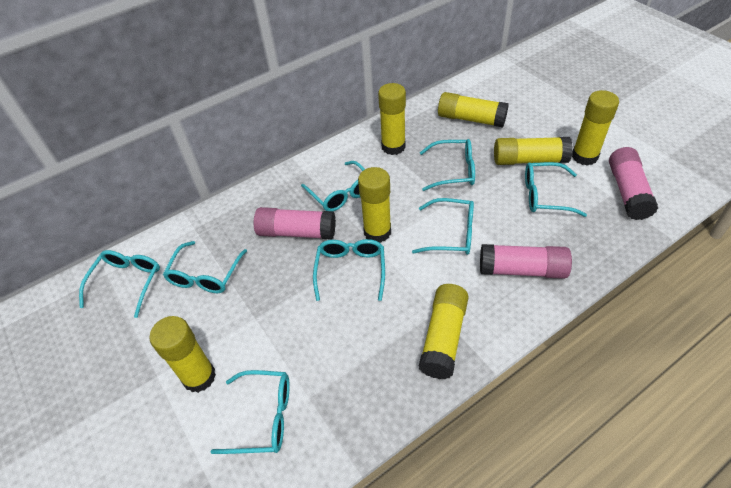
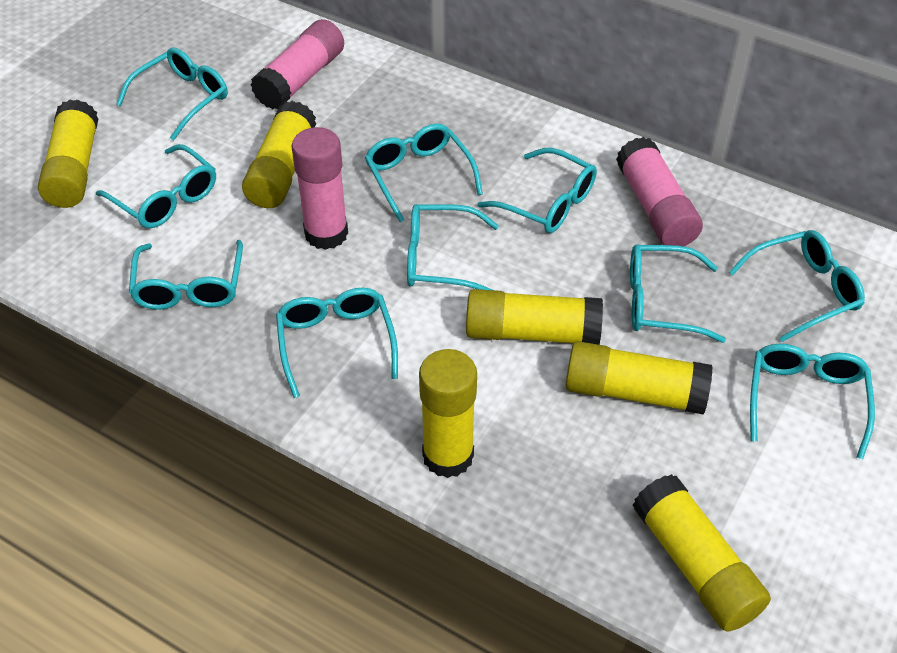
turquoise glasses: 8 -> 10
yellow glue stick: 7 -> 6

